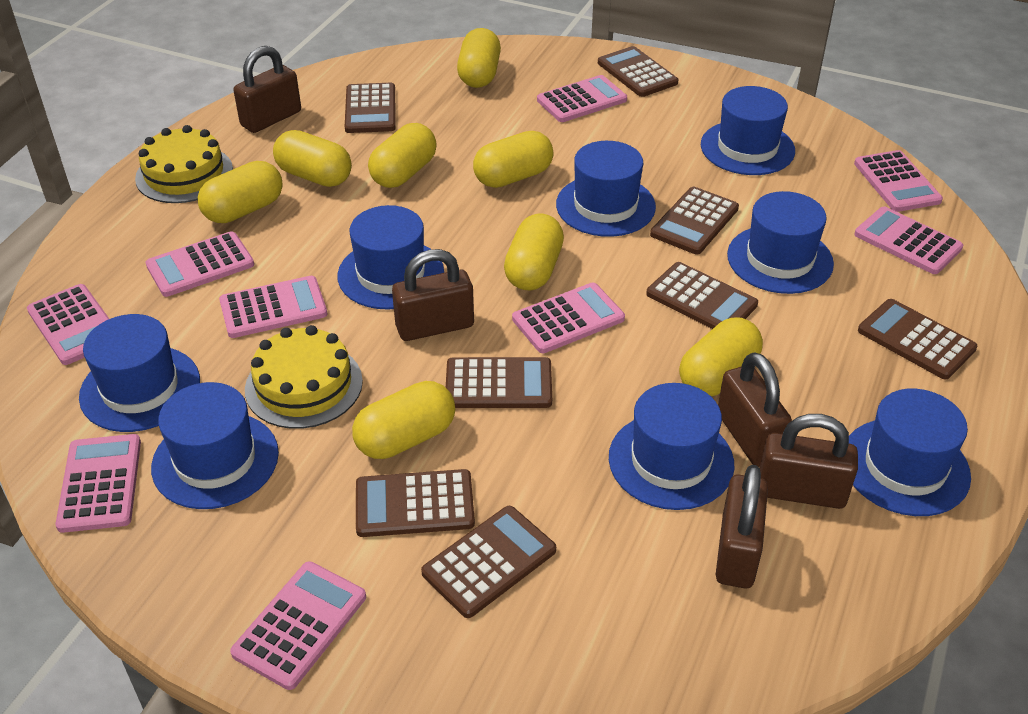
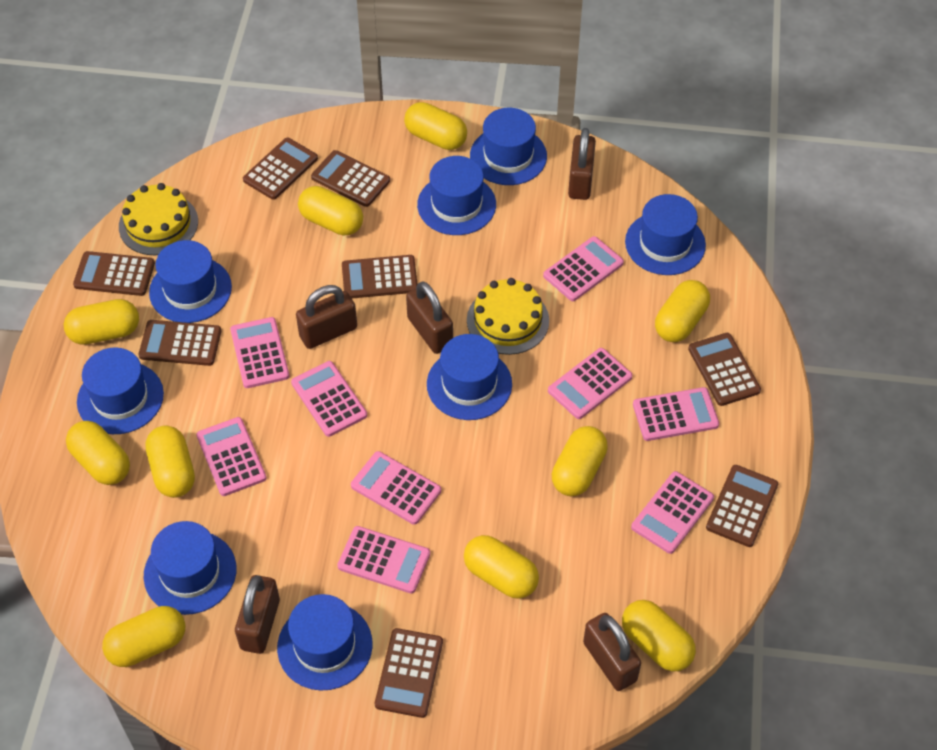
yellow capsule: 8 -> 10

